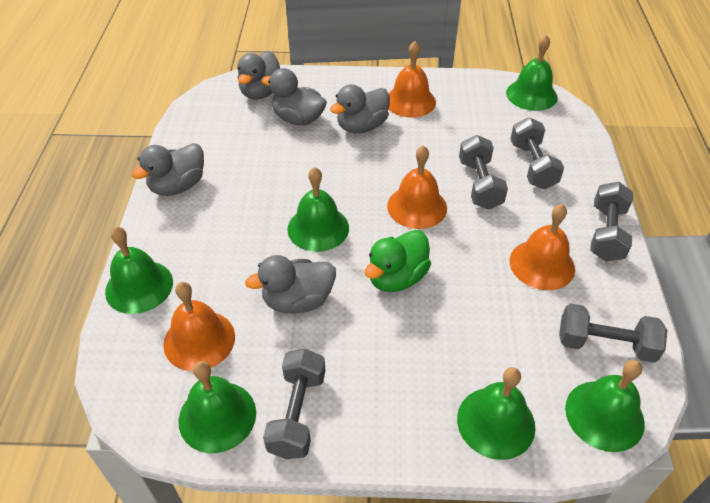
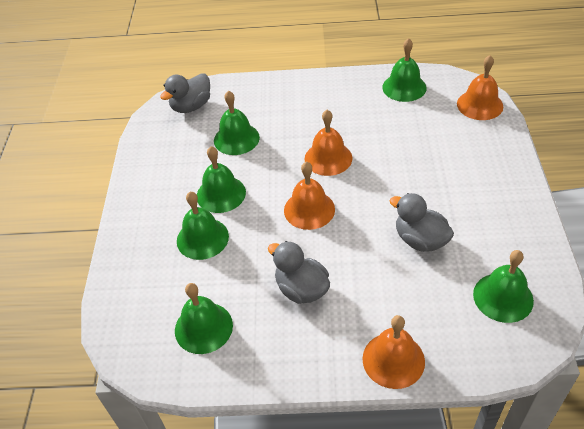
green duck: 1 -> 0
grey duck: 5 -> 3
grey dumbbell: 5 -> 0

